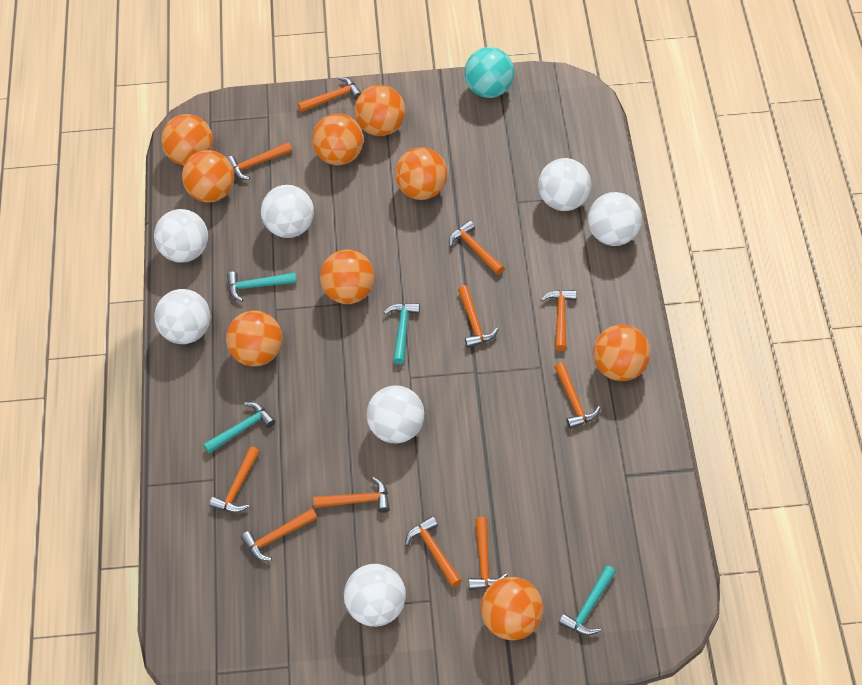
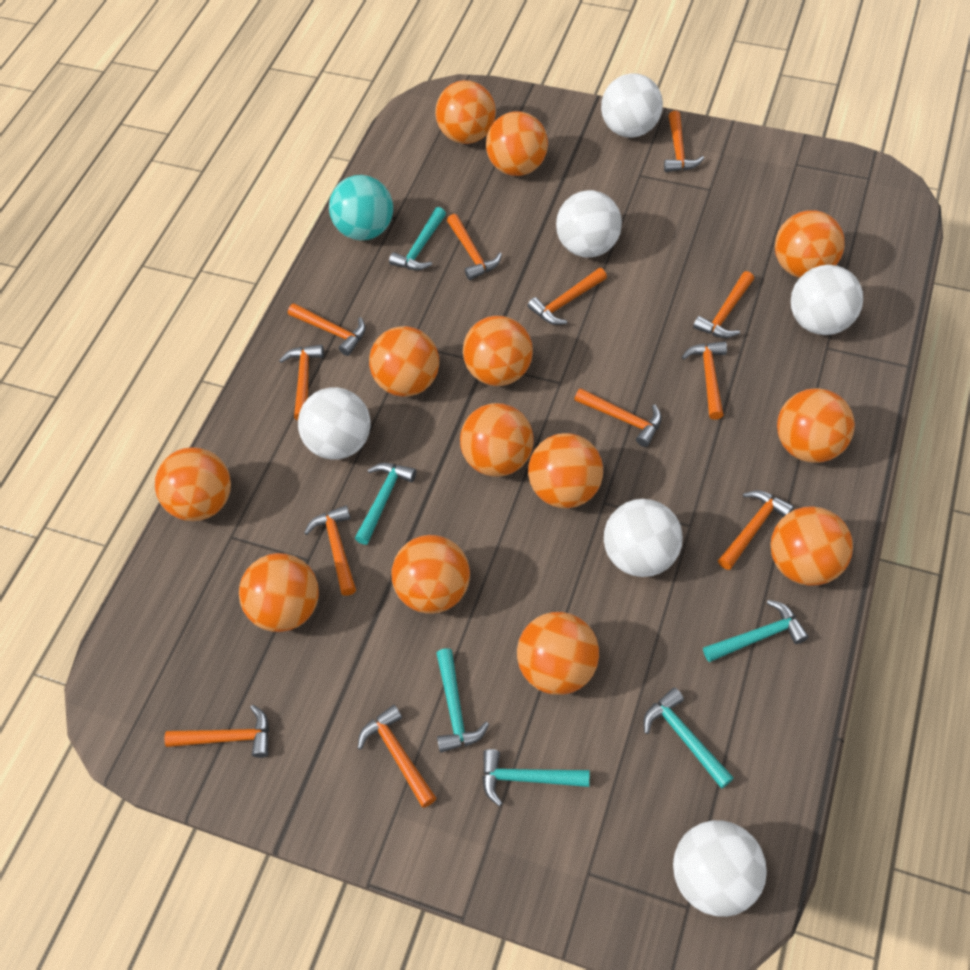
orange ball: 9 -> 13
orange hammer: 11 -> 12
turquoise hammer: 4 -> 6
white ball: 7 -> 6

